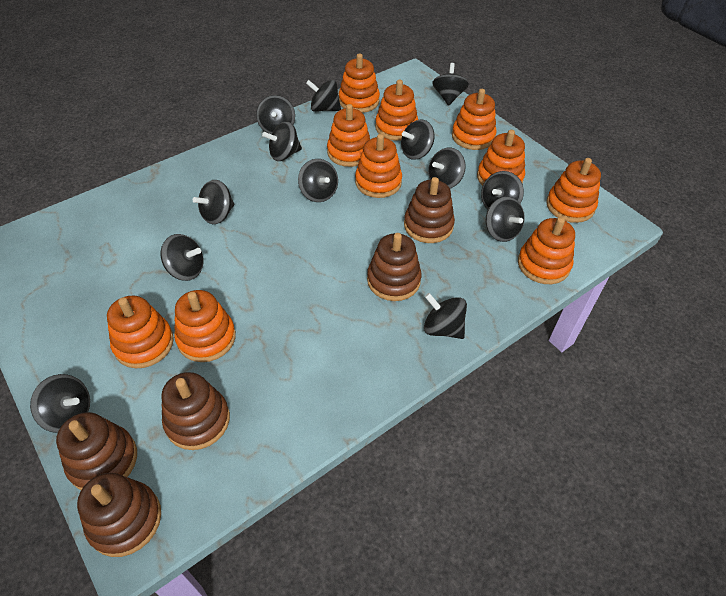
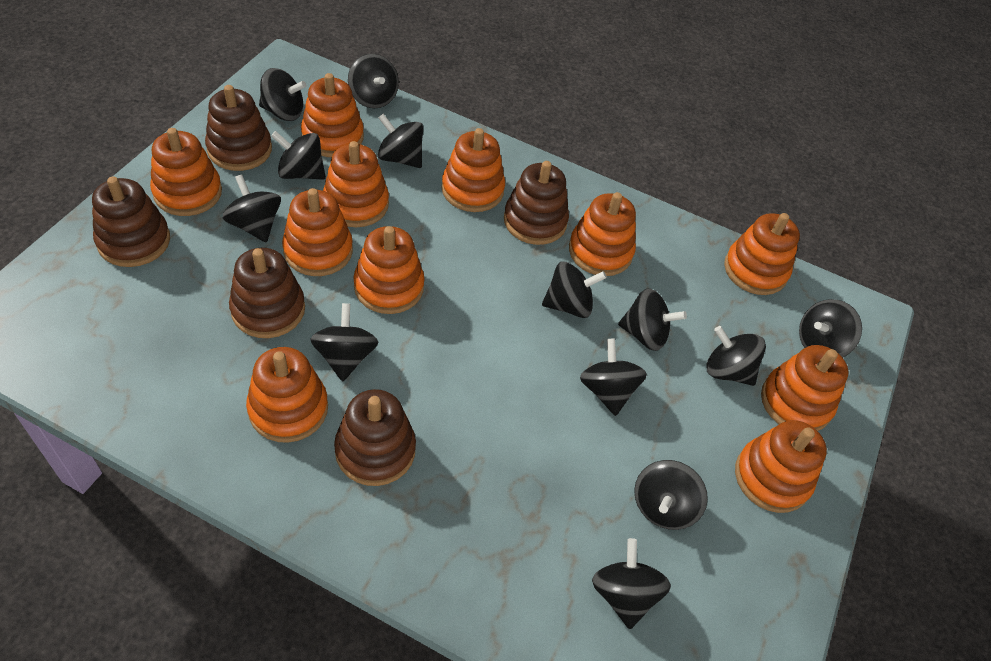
orange stacking toy: 10 -> 11

